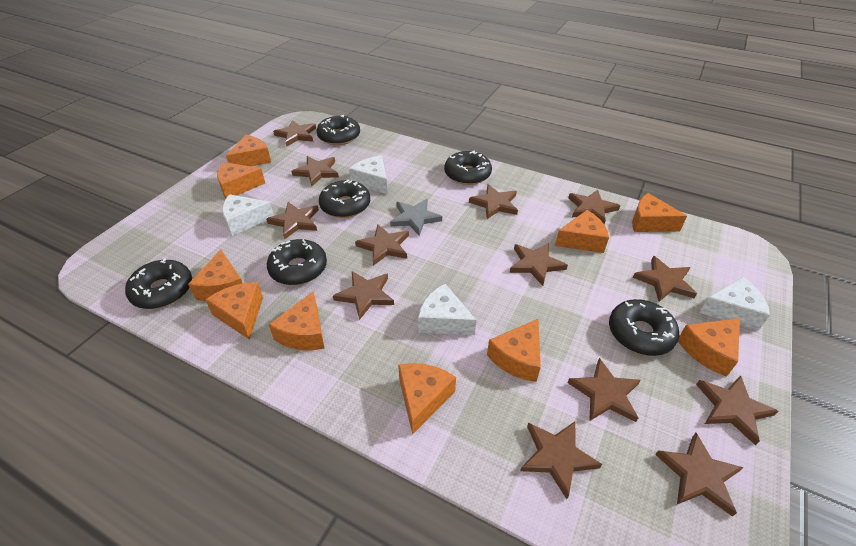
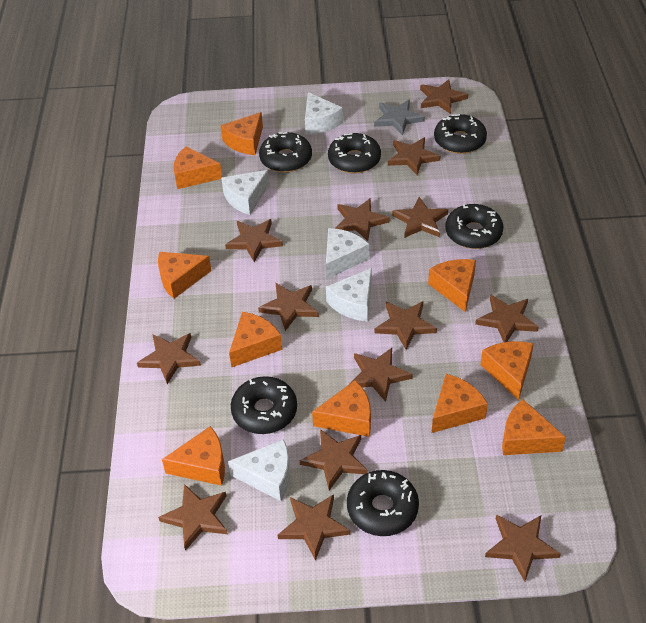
brown star: 13 -> 14
white cheese: 4 -> 5

